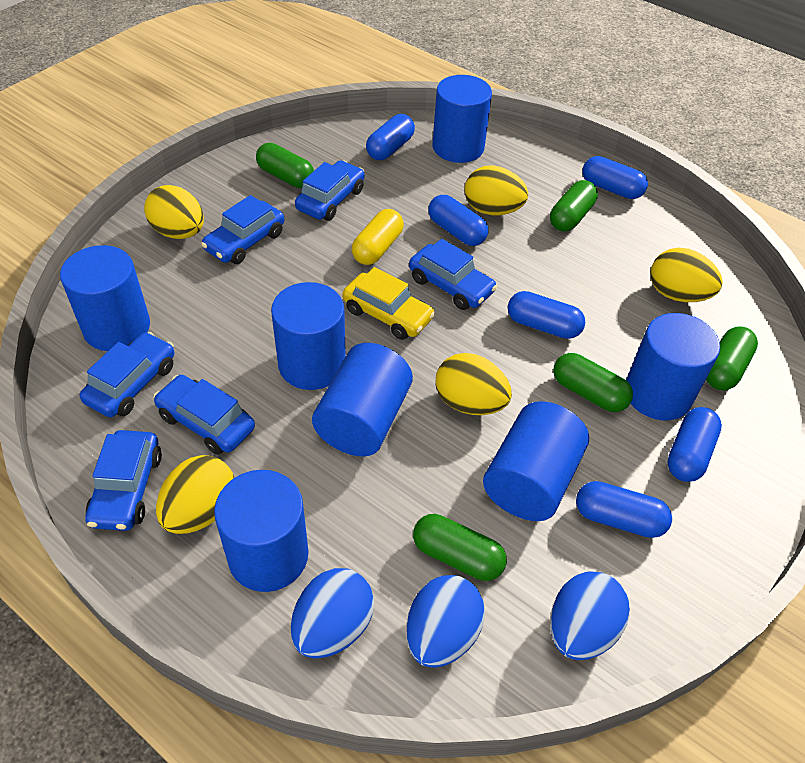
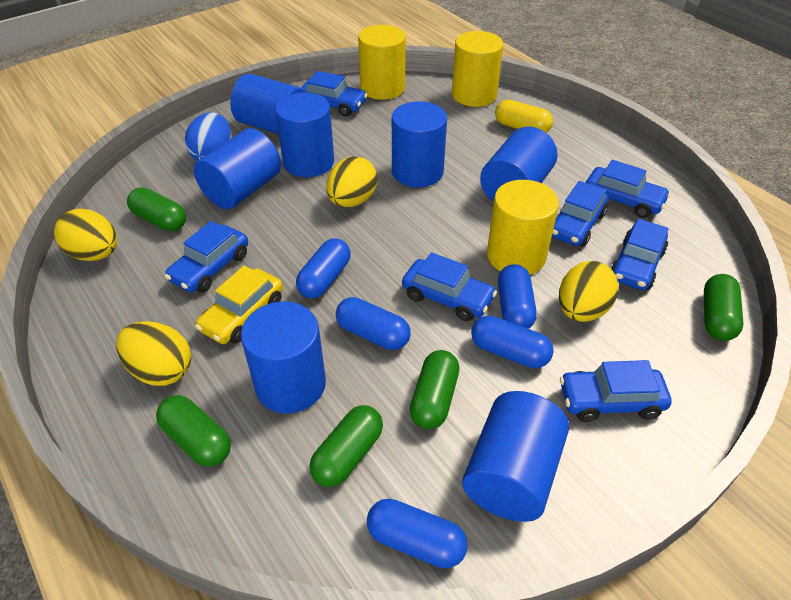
blue capsule: 6 -> 5
blue car: 6 -> 7
blue egg: 3 -> 1
yellow cylinder: 0 -> 3
yellow egg: 5 -> 4

